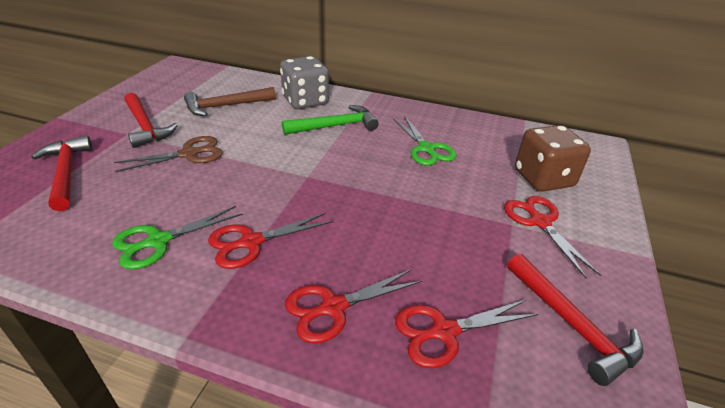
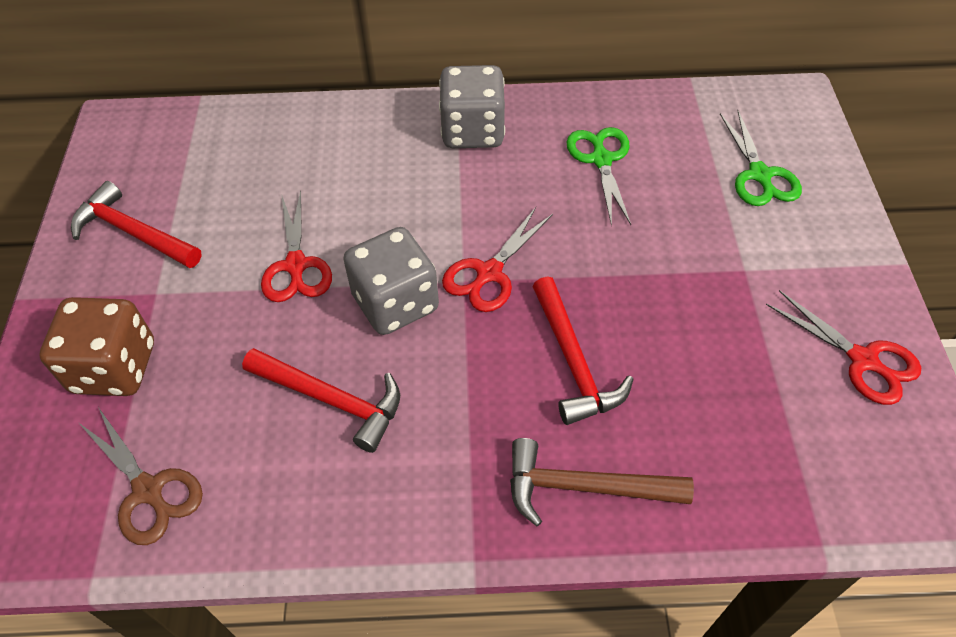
green hammer: 1 -> 0
grey dice: 1 -> 2
red scissors: 4 -> 3

